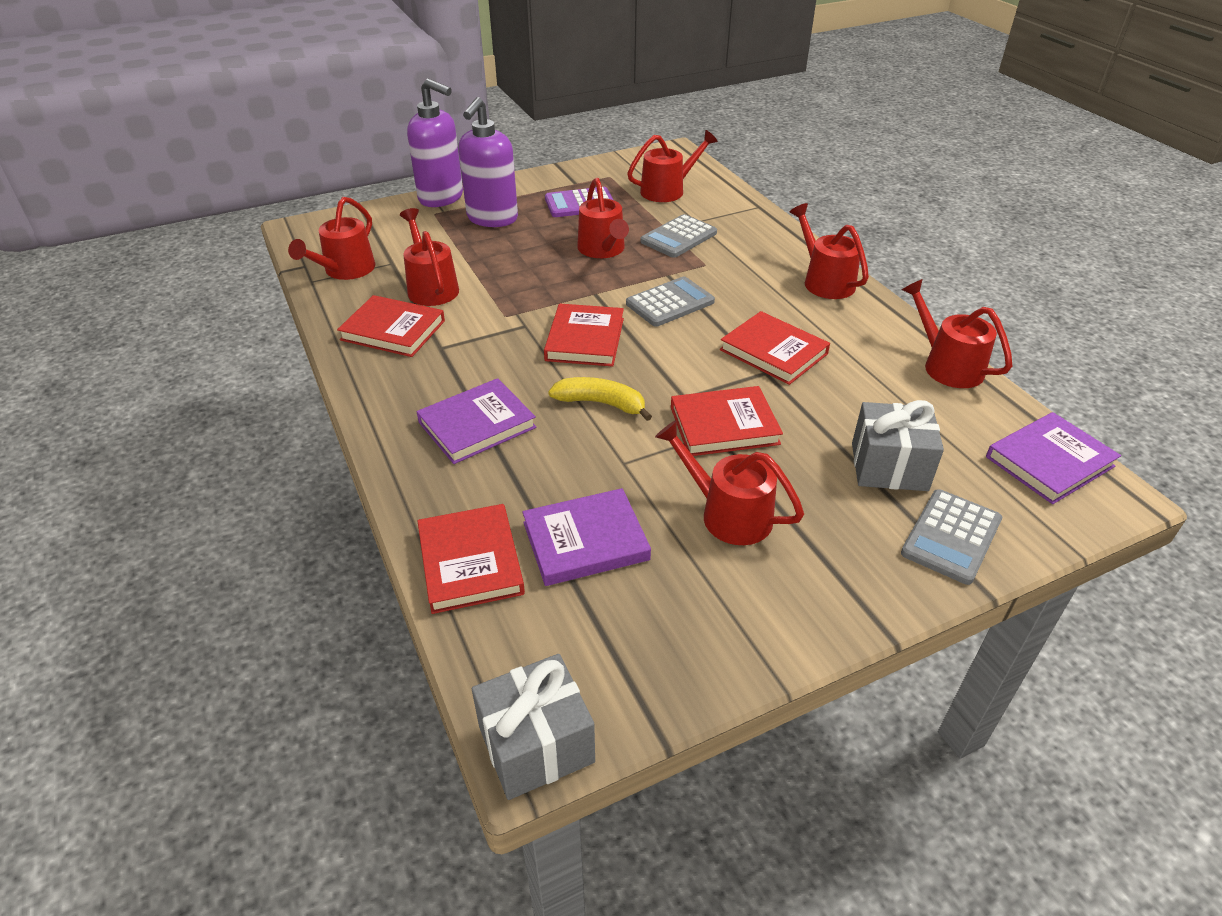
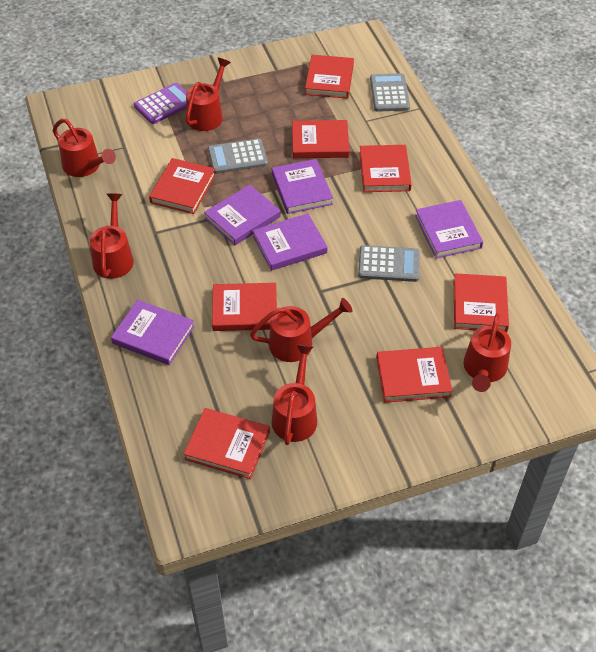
grey gift: 2 -> 0
purple book: 3 -> 5
purple soap dispenser: 2 -> 0
red book: 5 -> 8
red watering can: 7 -> 6
yellow banana: 1 -> 0

